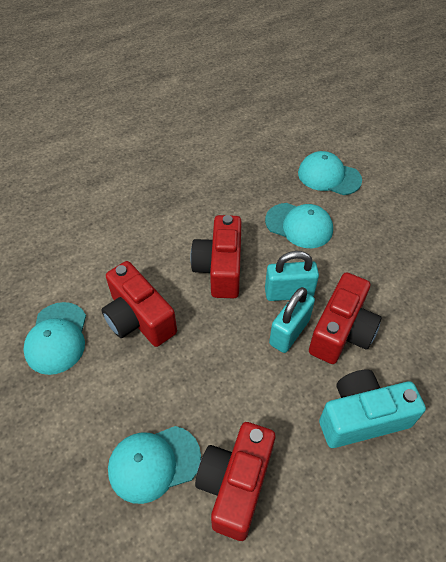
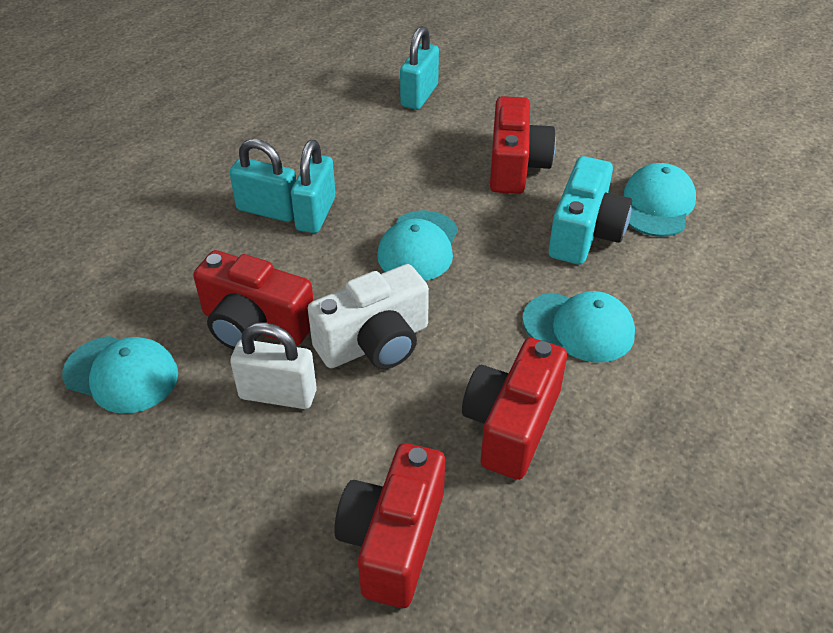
turquoise padlock: 2 -> 3
white camera: 0 -> 1
white padlock: 0 -> 1

